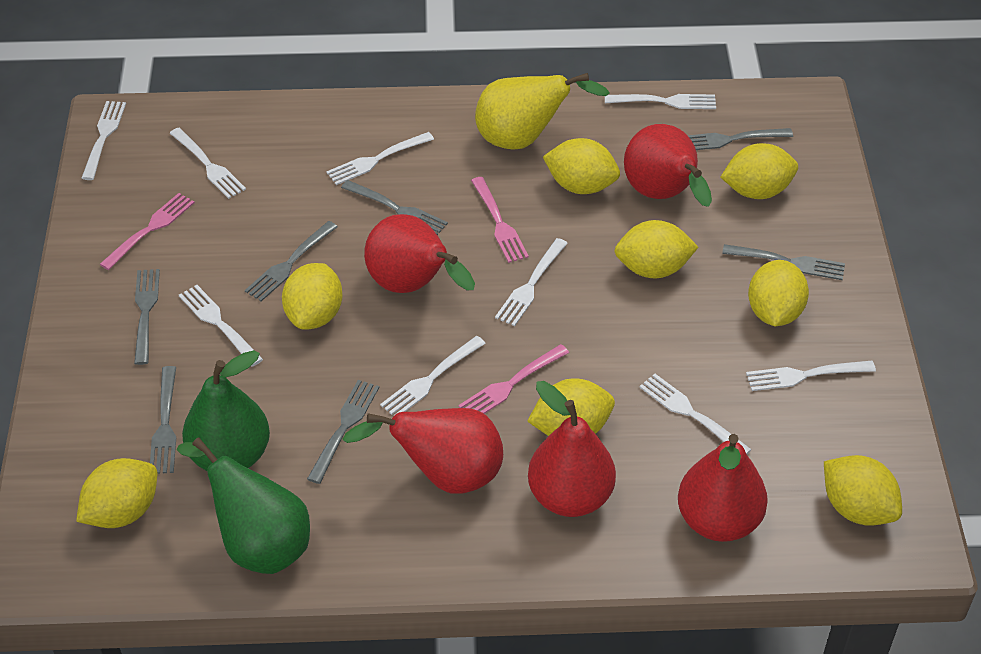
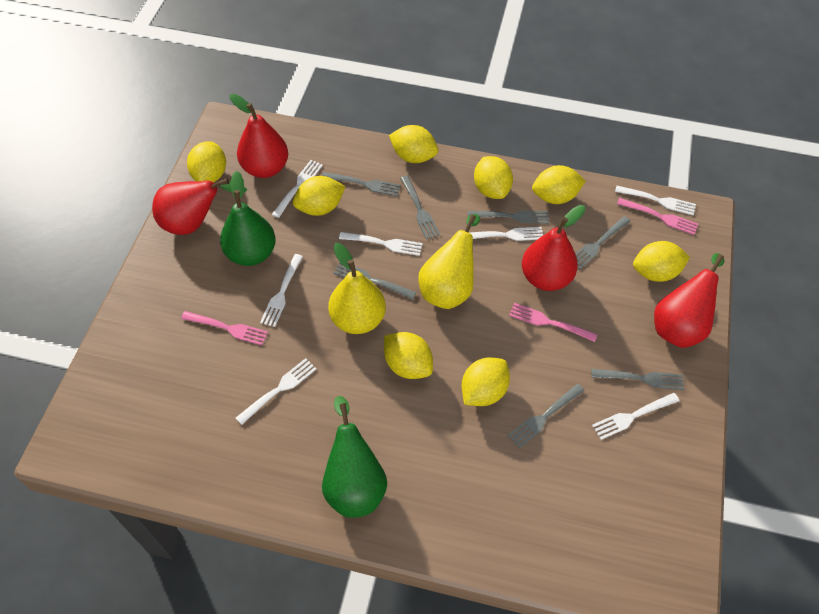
red pear: 5 -> 4
white fork: 9 -> 7
yellow pear: 1 -> 2

